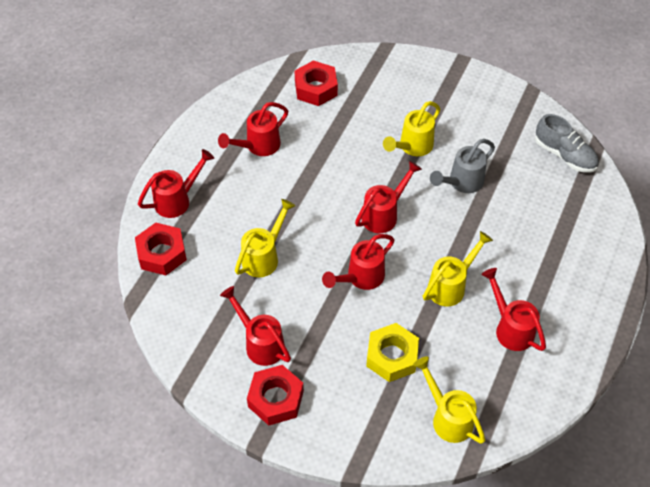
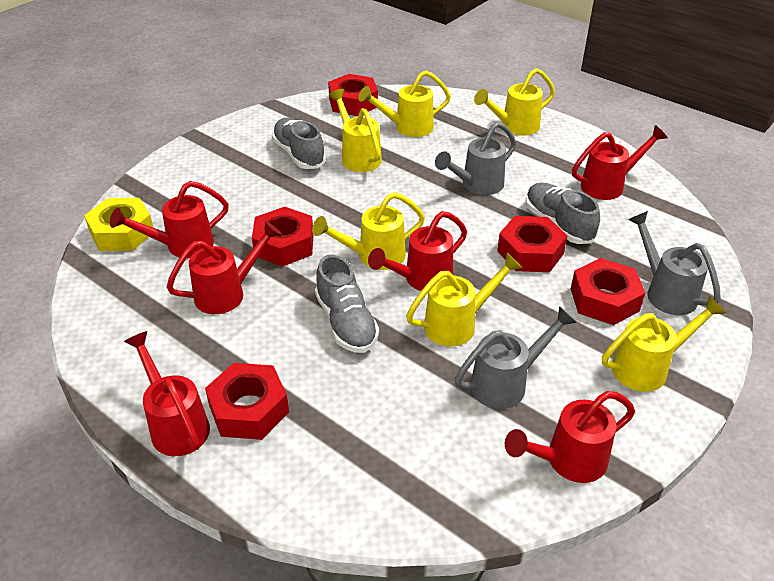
grey shoe: 1 -> 3
grey watering can: 1 -> 3
red nut: 3 -> 5
yellow watering can: 4 -> 6

